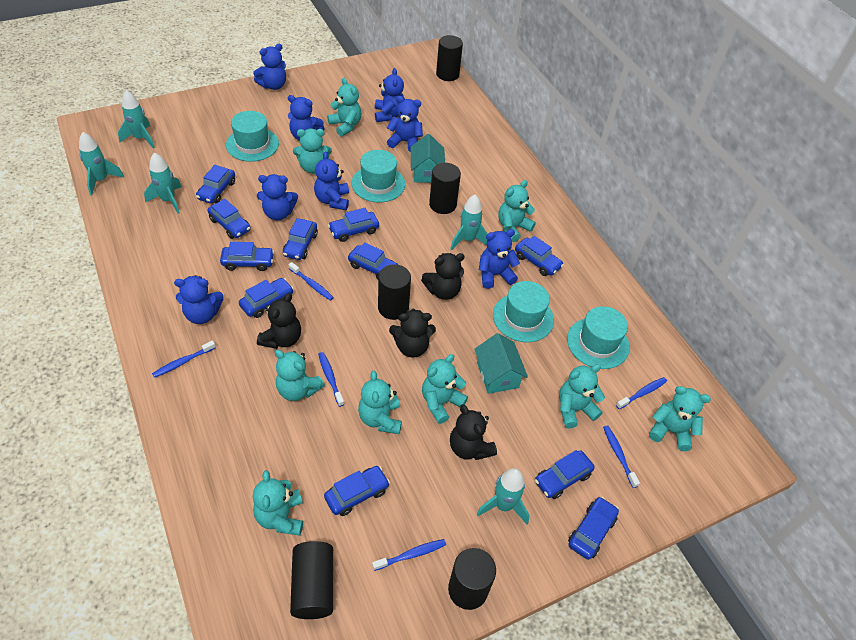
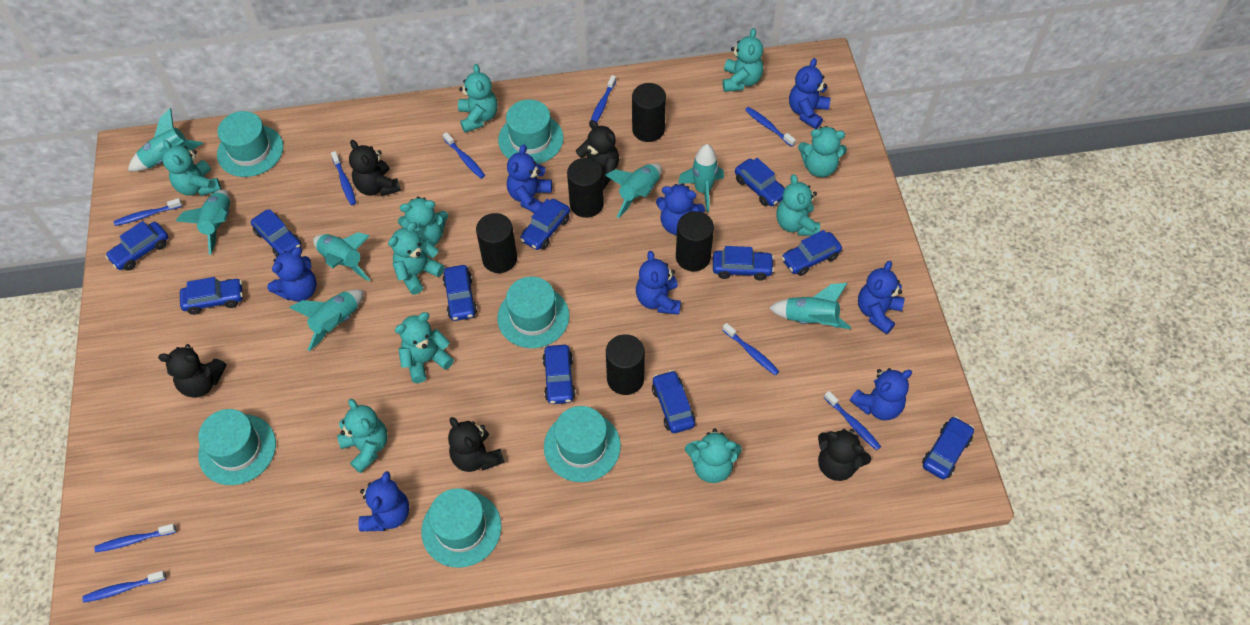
black teddy bear: 4 -> 5
blue toothbrush: 6 -> 9
turquoise hat: 4 -> 6
turquoise house: 2 -> 0
turquoise rocket: 5 -> 7
turquoise teddy bear: 9 -> 10

